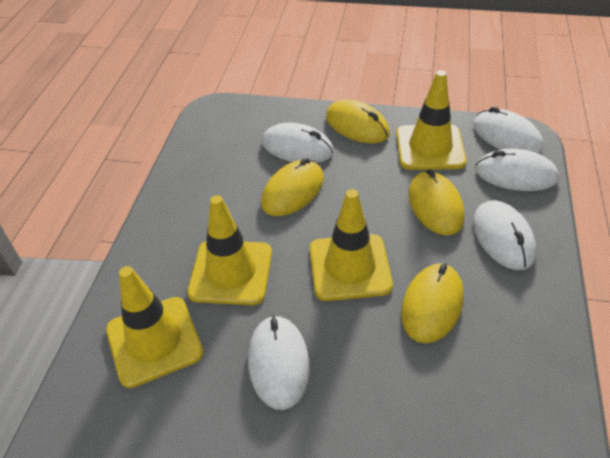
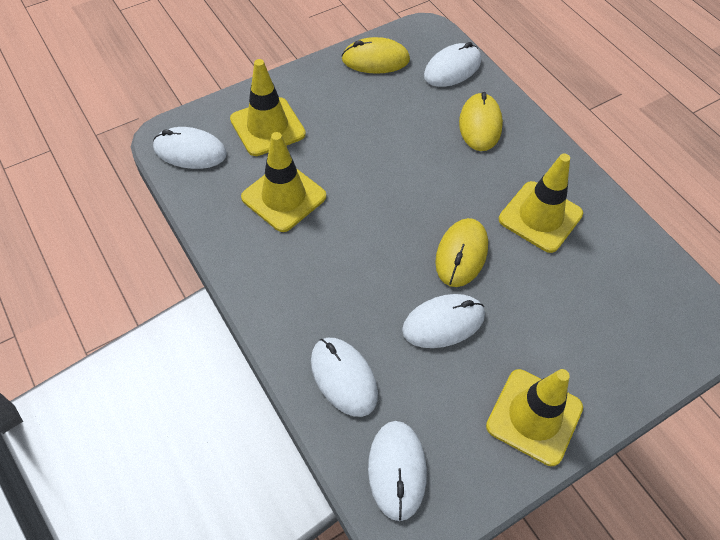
yellow mouse: 4 -> 3

